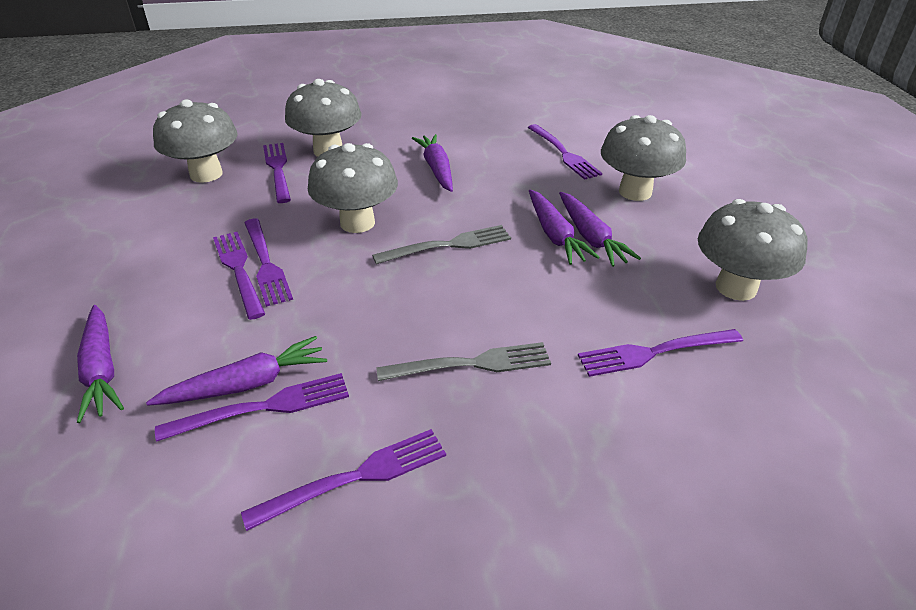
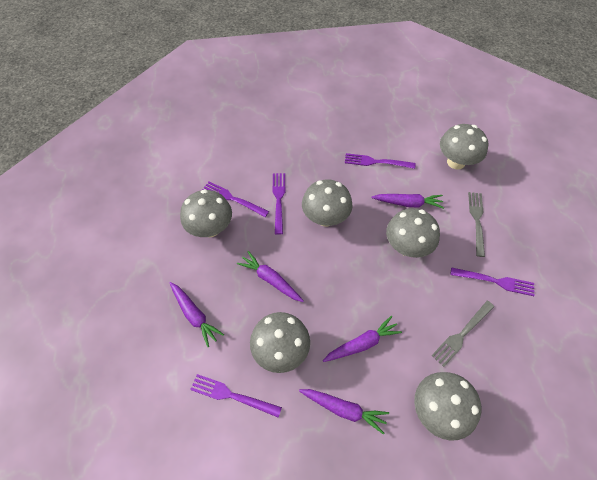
grey mushroom: 5 -> 6
purple fork: 7 -> 5

